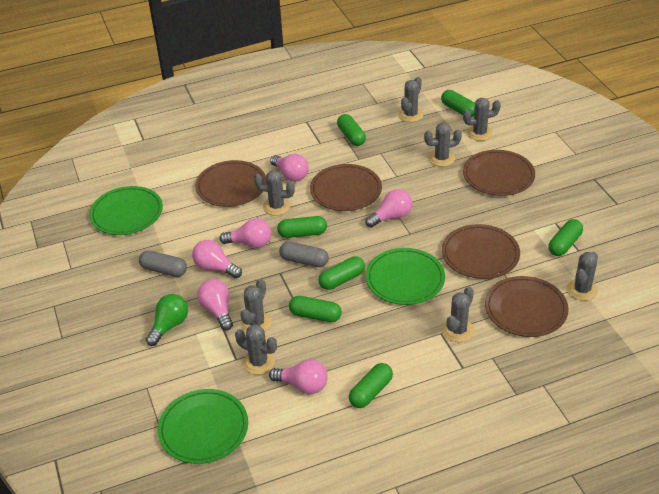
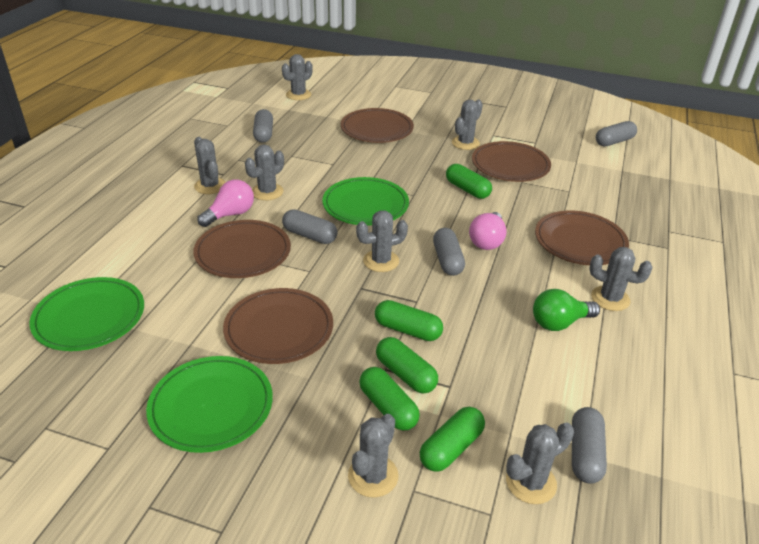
green capsule: 7 -> 5
grey capsule: 2 -> 5
pink light bulb: 6 -> 2

